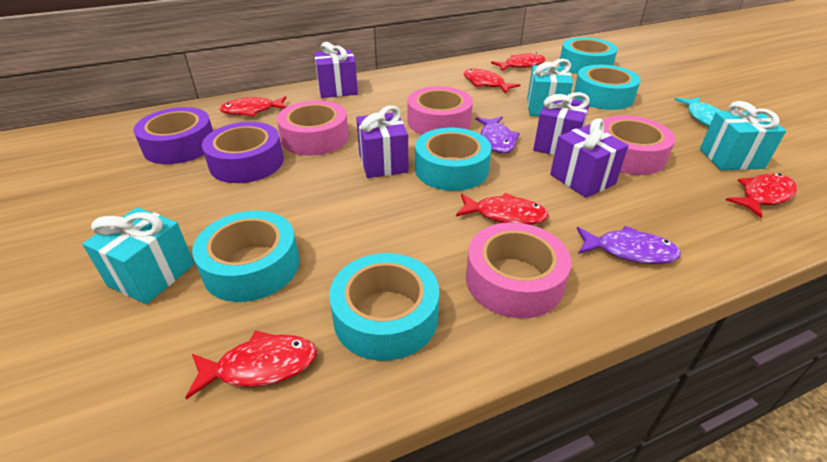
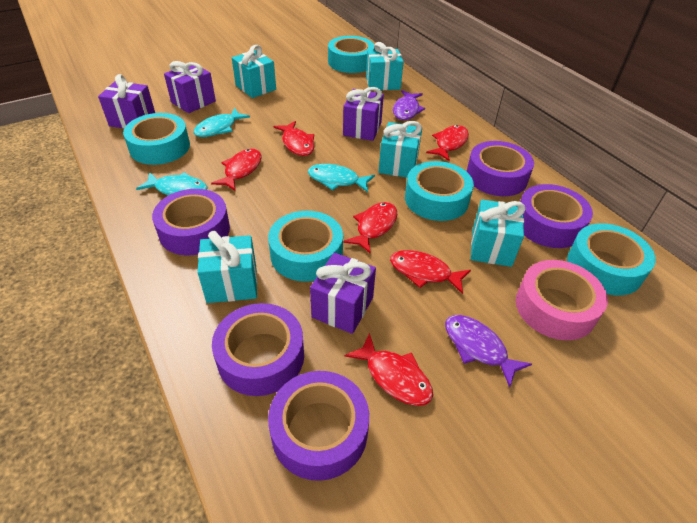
pink tape: 4 -> 1
purple tape: 2 -> 5
turquoise fish: 1 -> 3
turquoise gift: 3 -> 5

